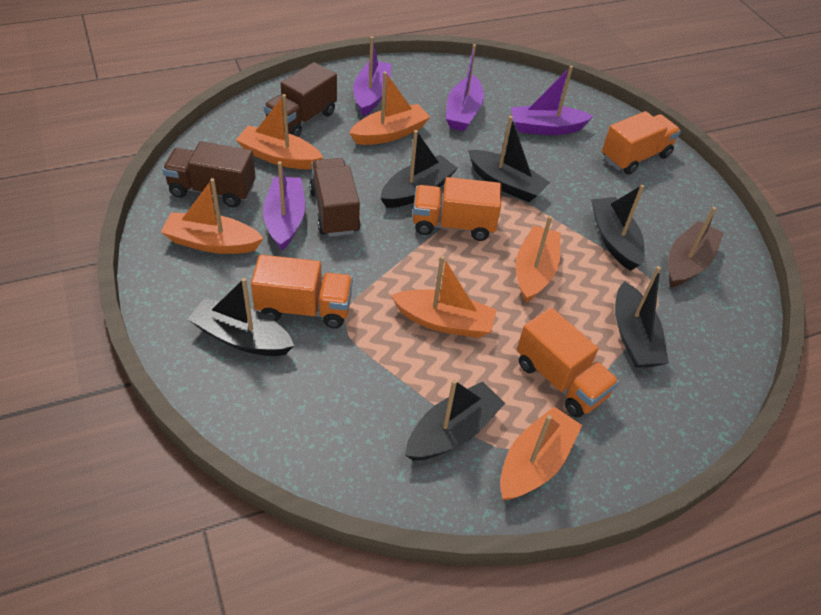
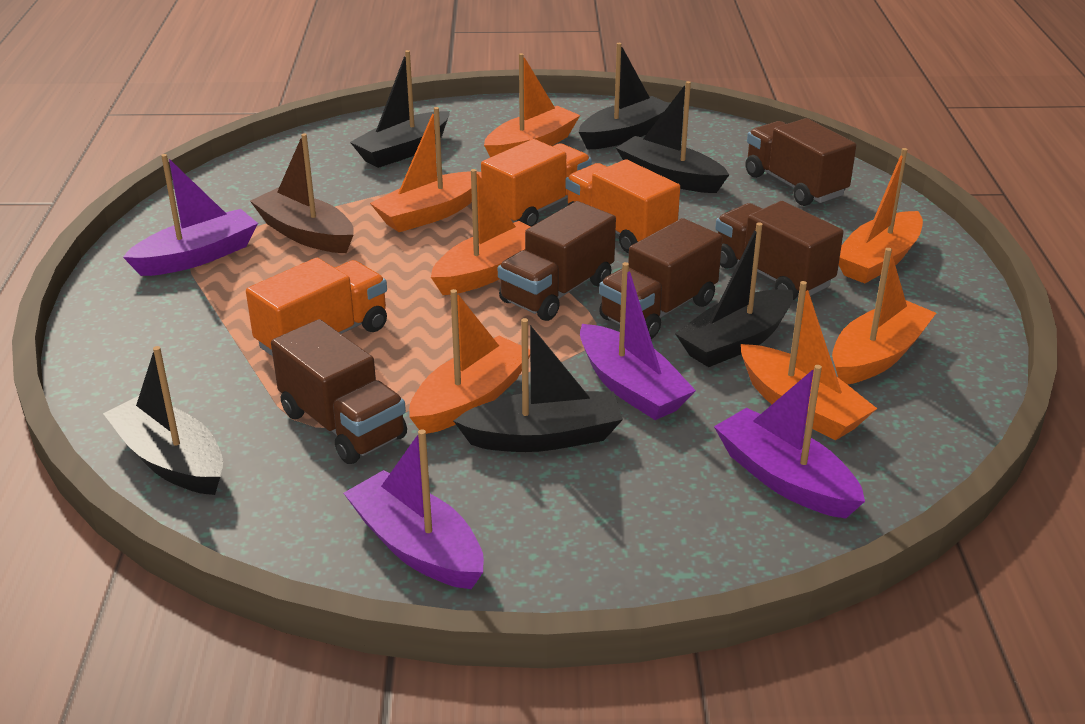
brown truck: 3 -> 5
orange boat: 6 -> 7
orange truck: 4 -> 3

